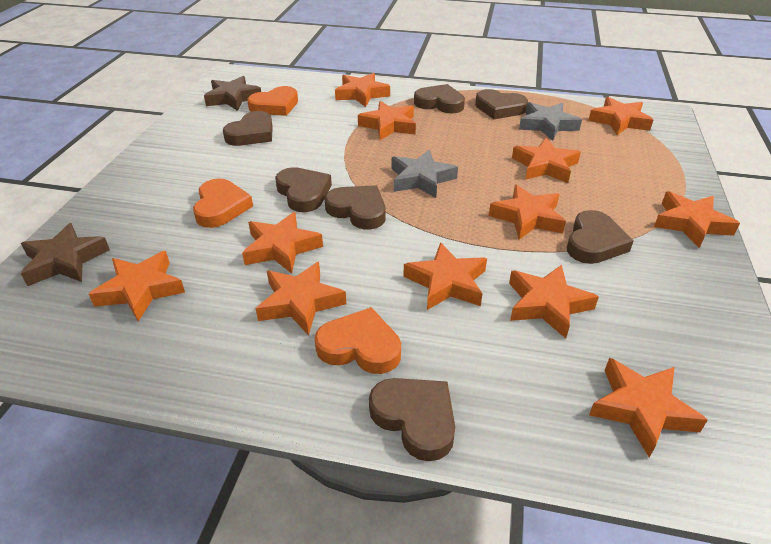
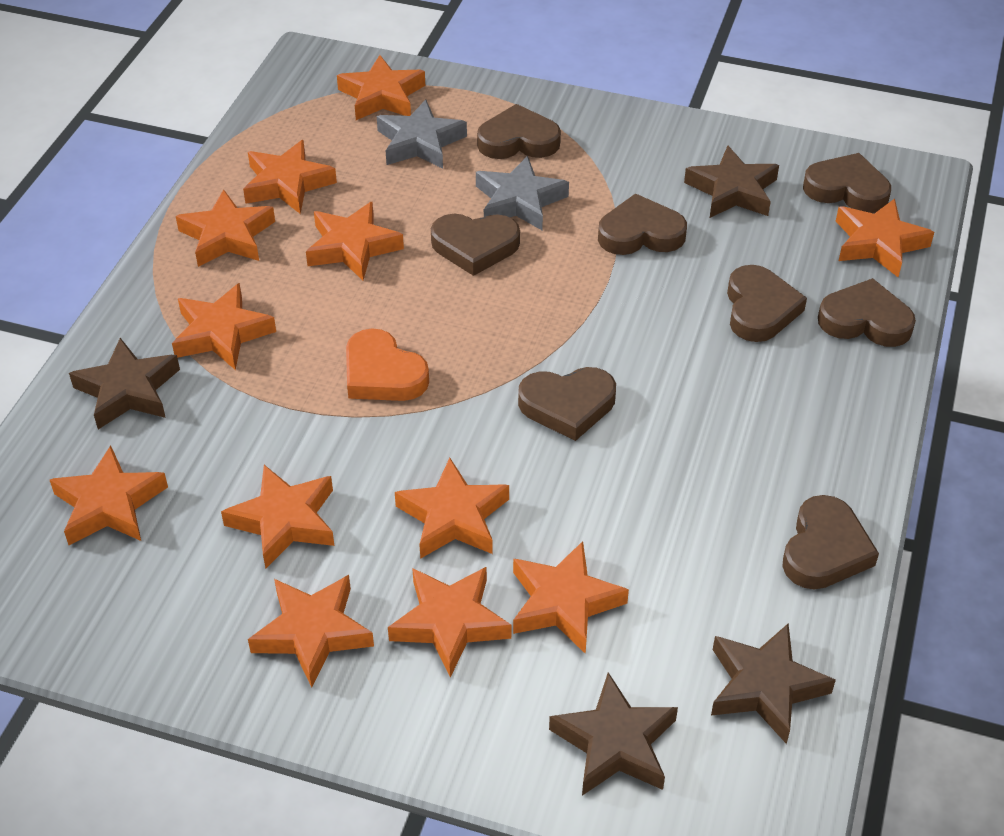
brown heart: 7 -> 8
brown star: 2 -> 4
orange heart: 3 -> 1

